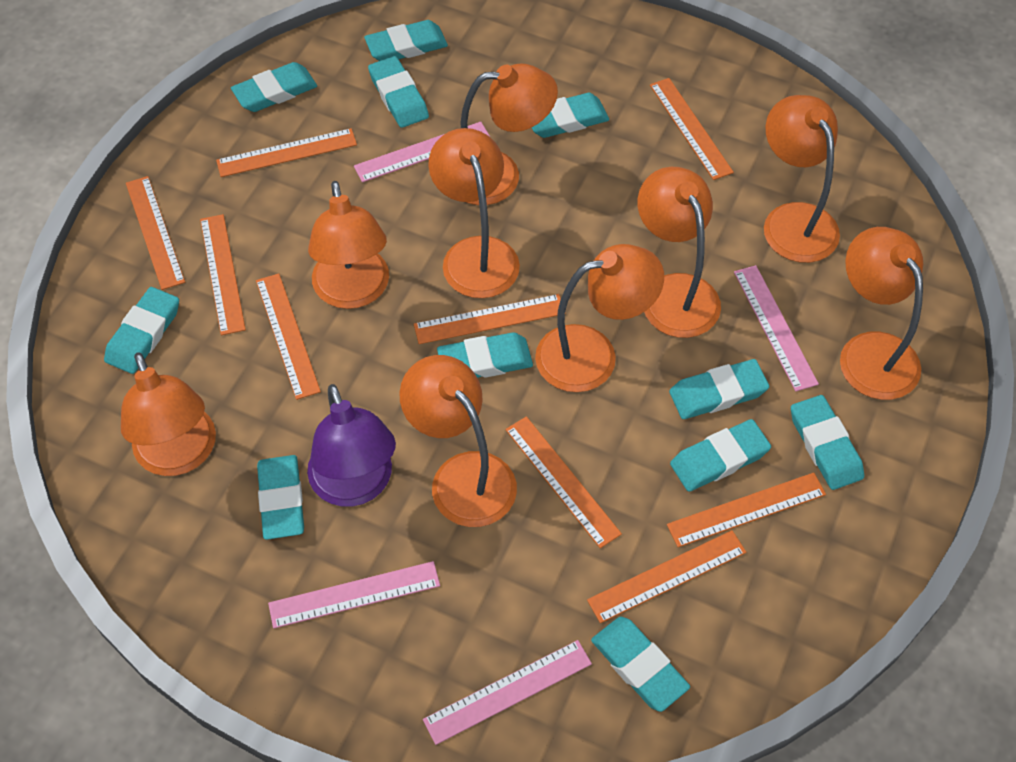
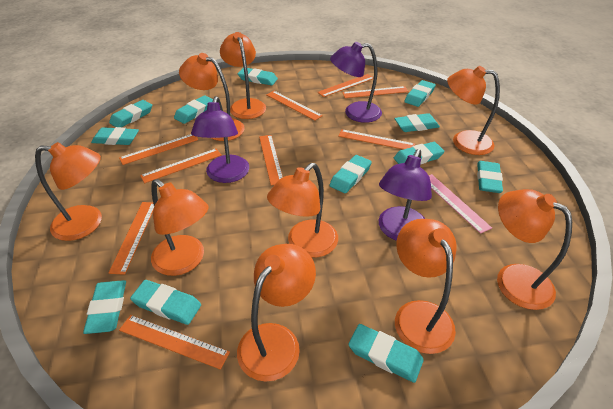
pink ruler: 4 -> 1
purple lamp: 1 -> 3
turquoise eraser: 11 -> 12

